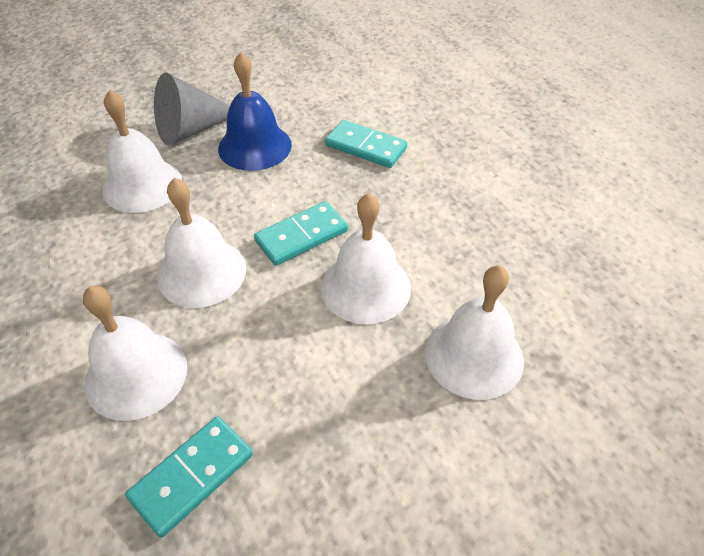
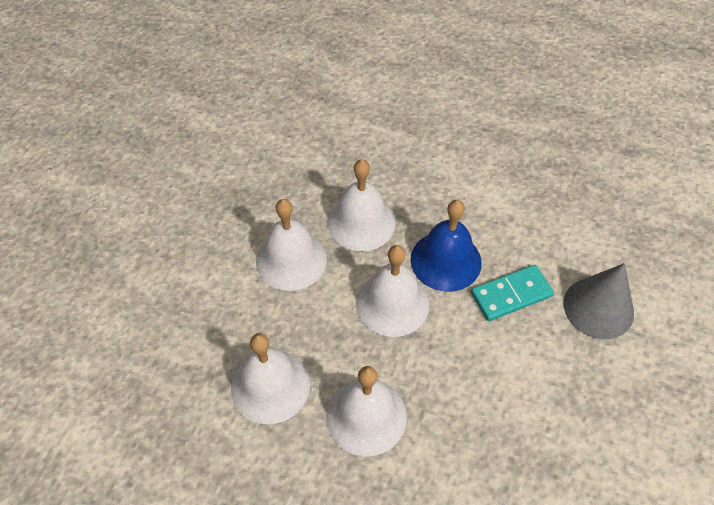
turquoise domino: 3 -> 1

